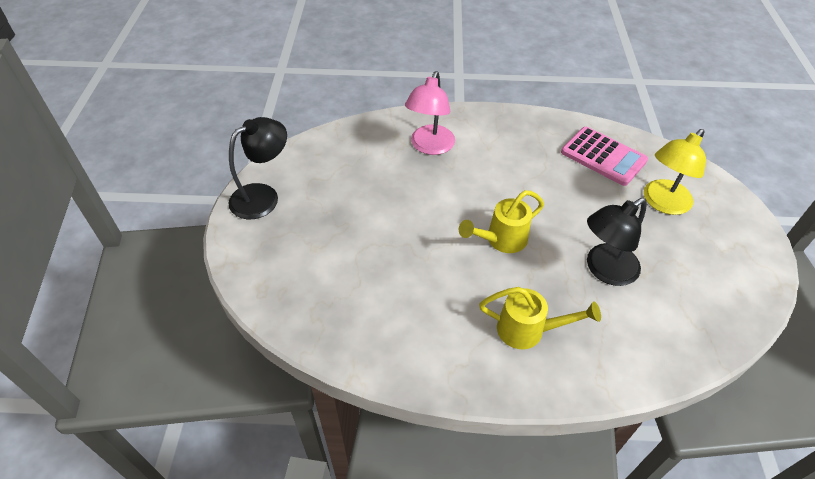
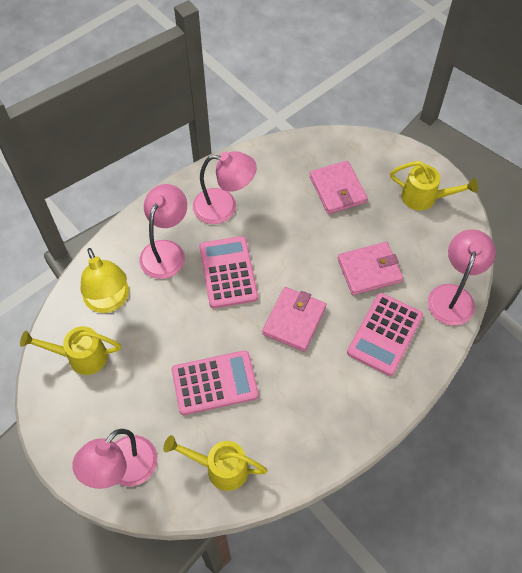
black lamp: 2 -> 0
pink calculator: 1 -> 3
pink lamp: 1 -> 4
pink wallet: 0 -> 3
yellow watering can: 2 -> 3

